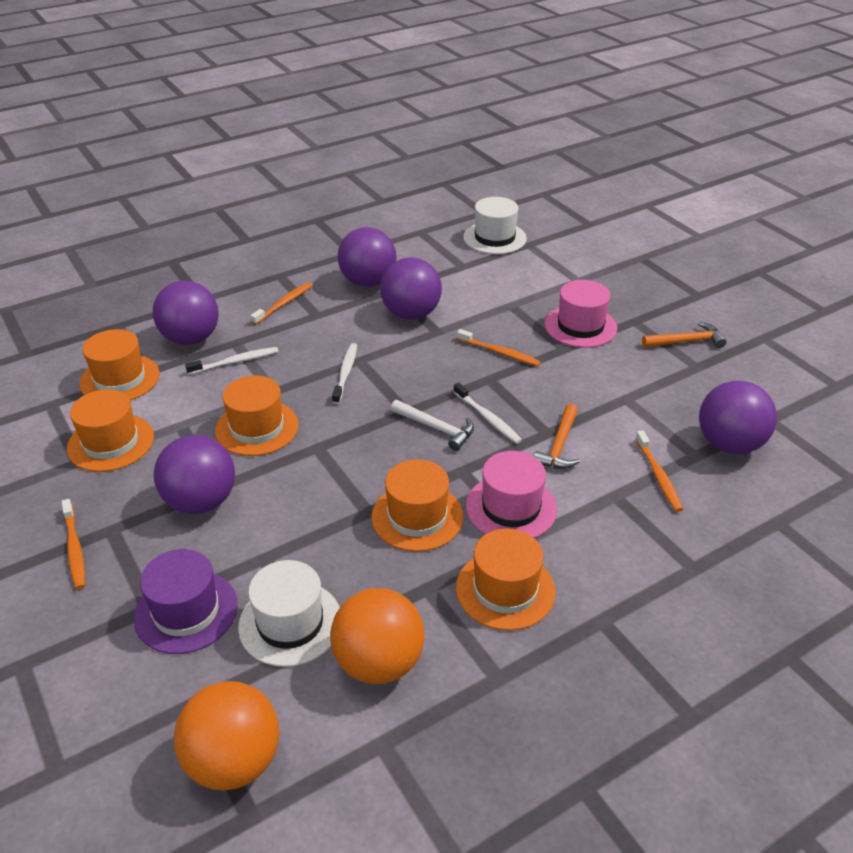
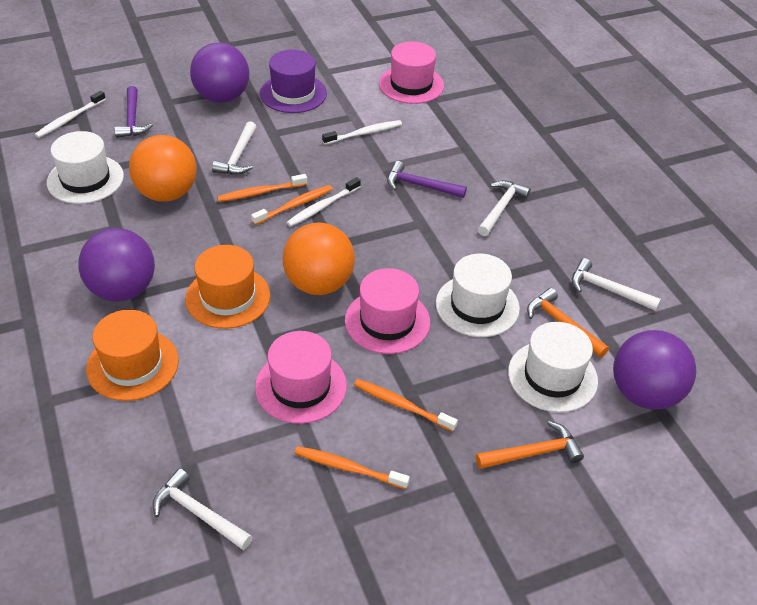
orange hat: 5 -> 2
pink hat: 2 -> 3
purple ball: 5 -> 3
purple hammer: 0 -> 2
white hammer: 1 -> 4
white hat: 2 -> 3

